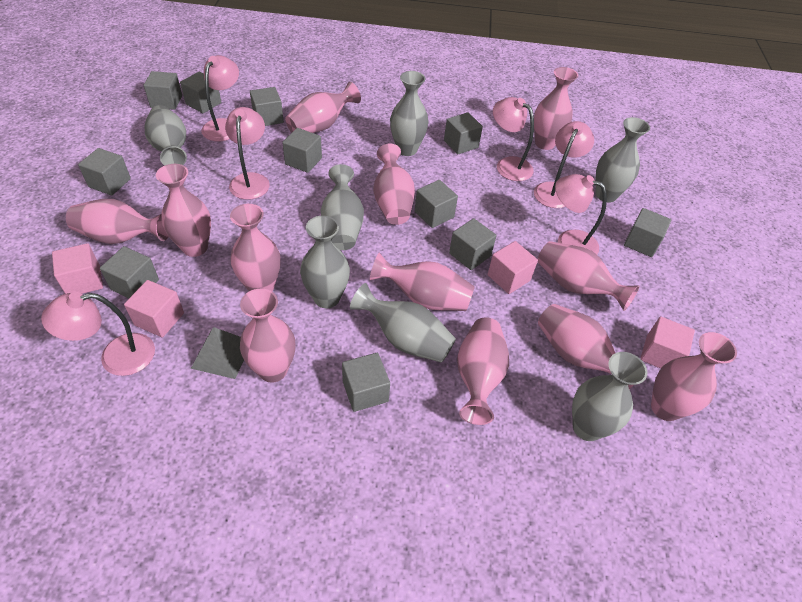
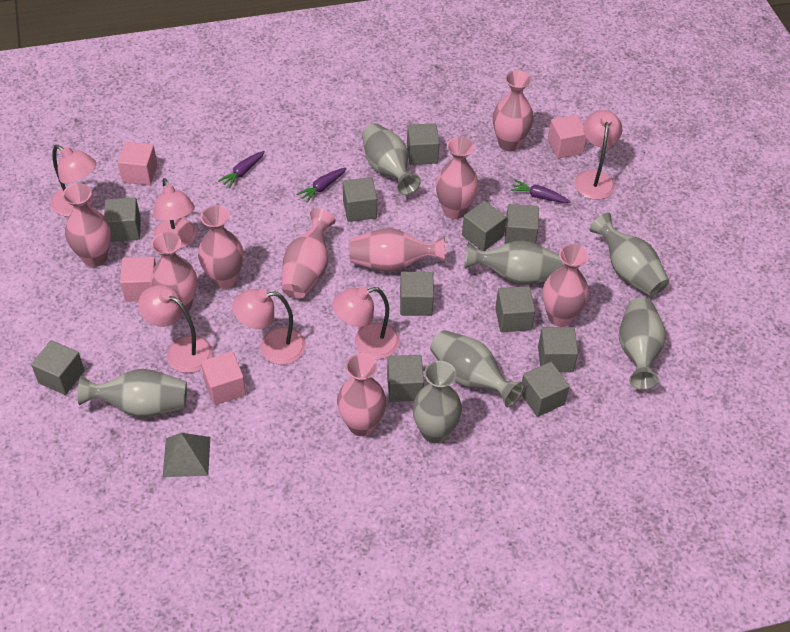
pink vase: 12 -> 9
purple carrot: 0 -> 3

